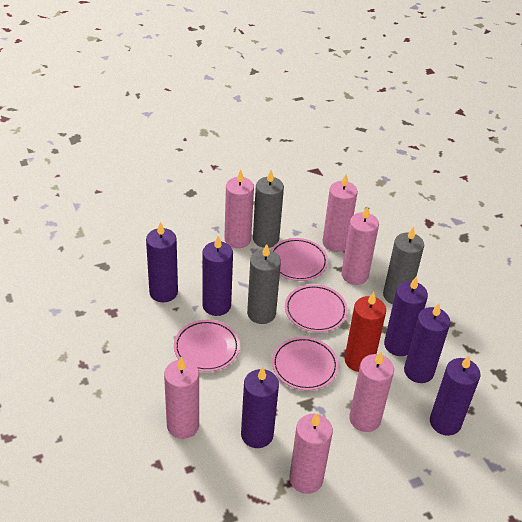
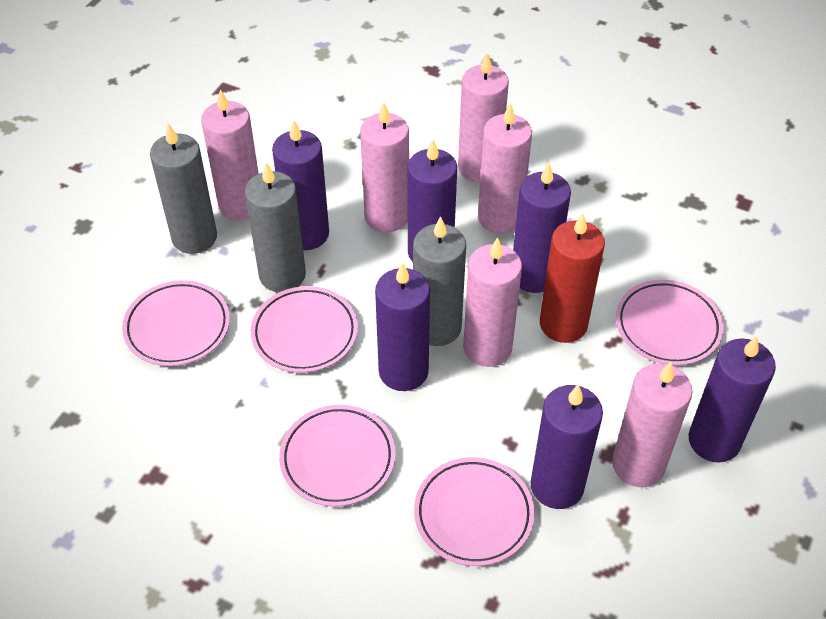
pink plate: 4 -> 5

